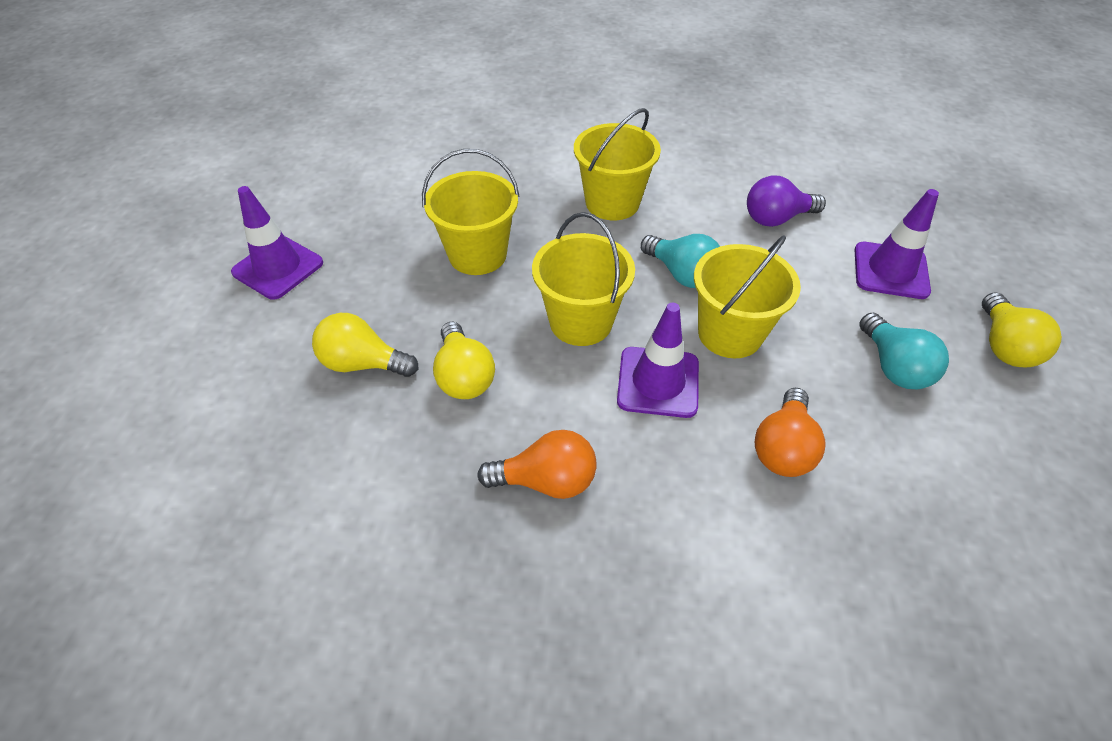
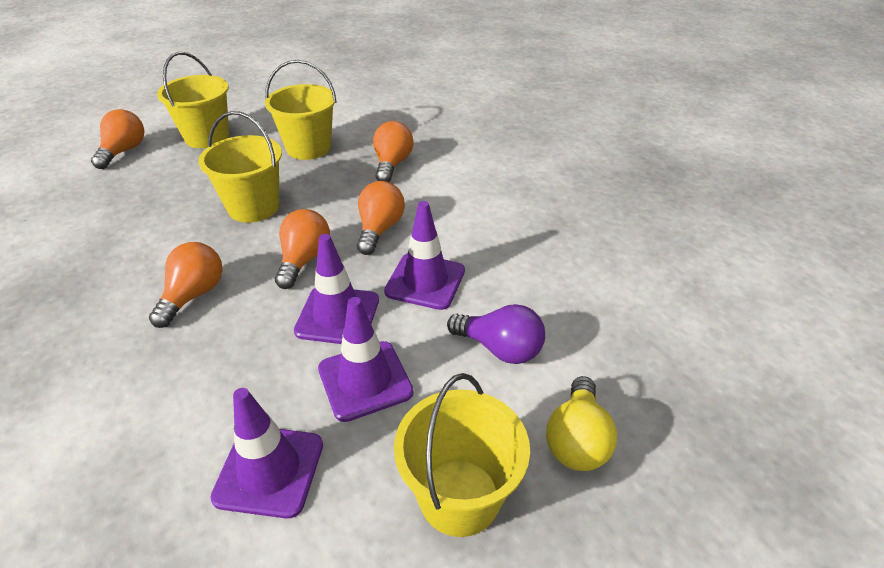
orange light bulb: 2 -> 5
purple traffic cone: 3 -> 4
turquoise light bulb: 2 -> 0
yellow light bulb: 3 -> 1

